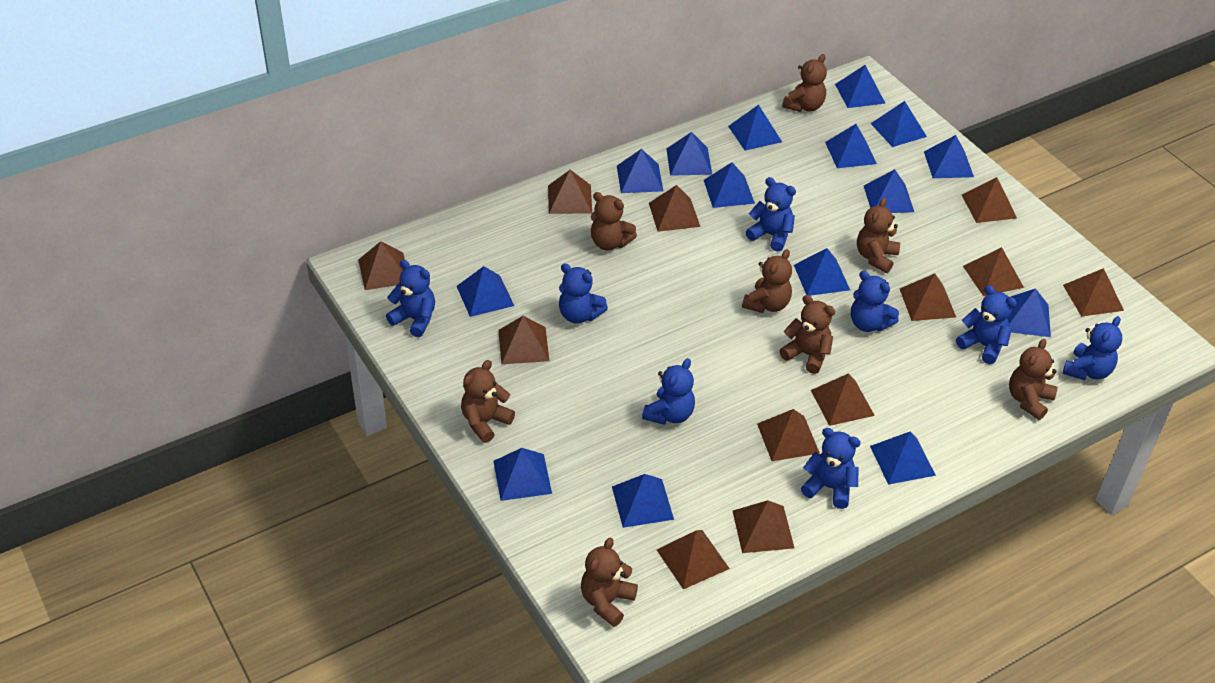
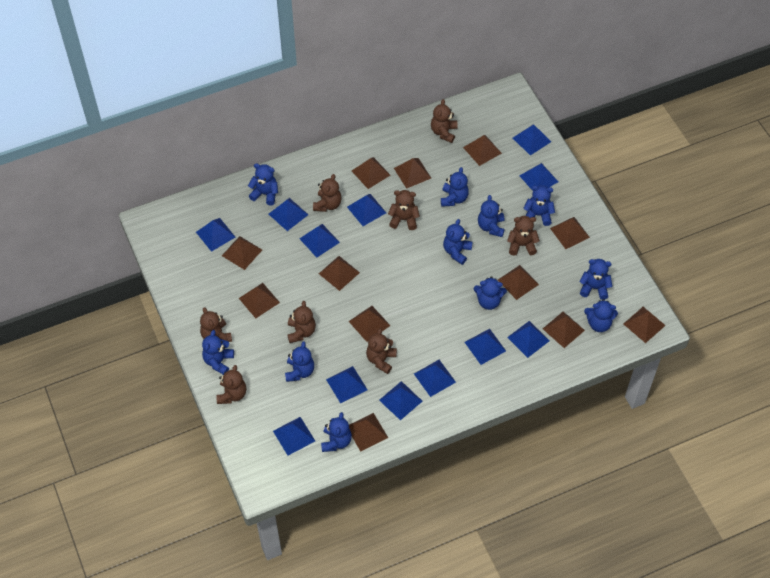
blue pyramid: 15 -> 12
blue teddy bear: 8 -> 11

